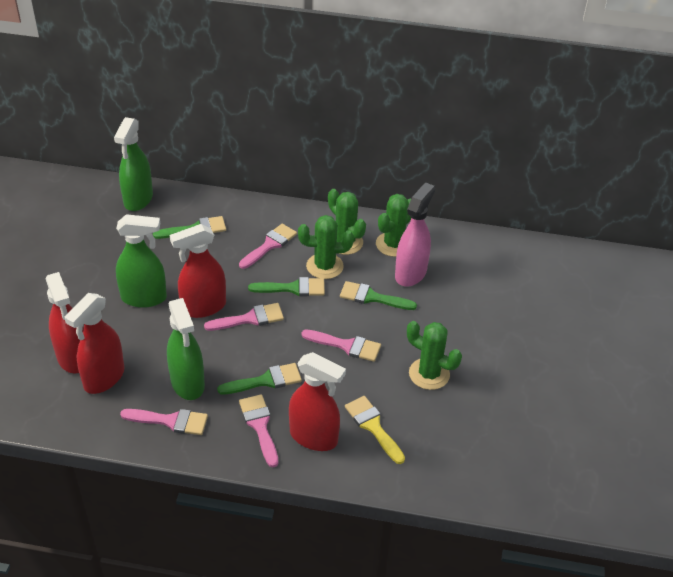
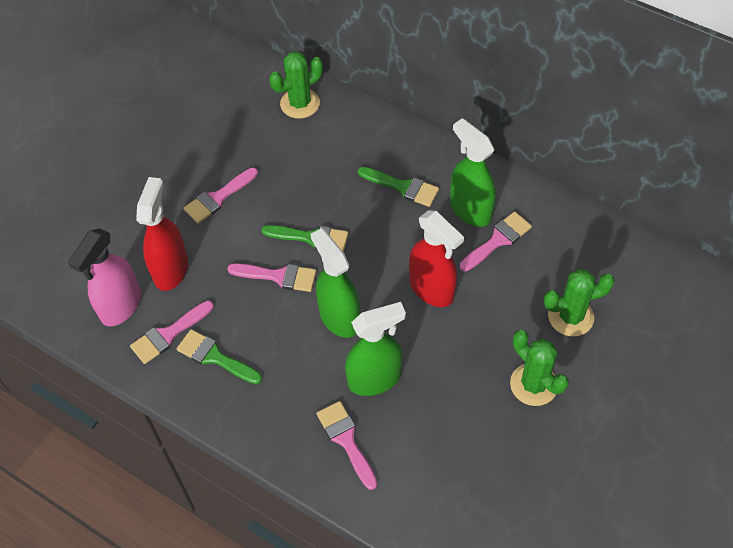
green brush: 4 -> 3
green cactus: 4 -> 3
red spray bottle: 4 -> 2
yellow brush: 1 -> 0

